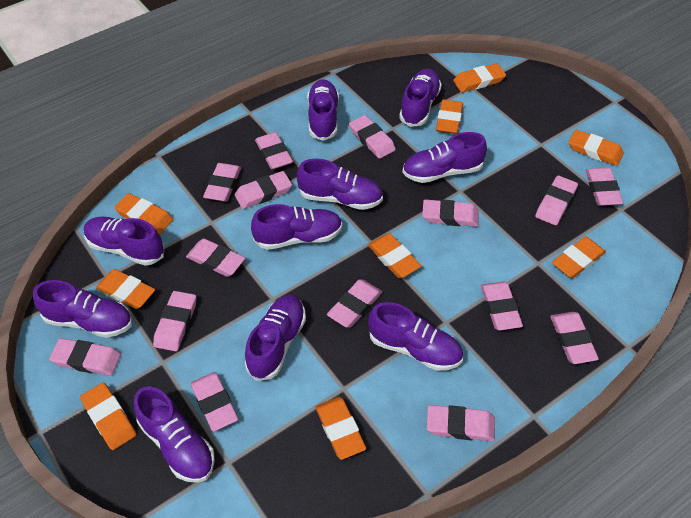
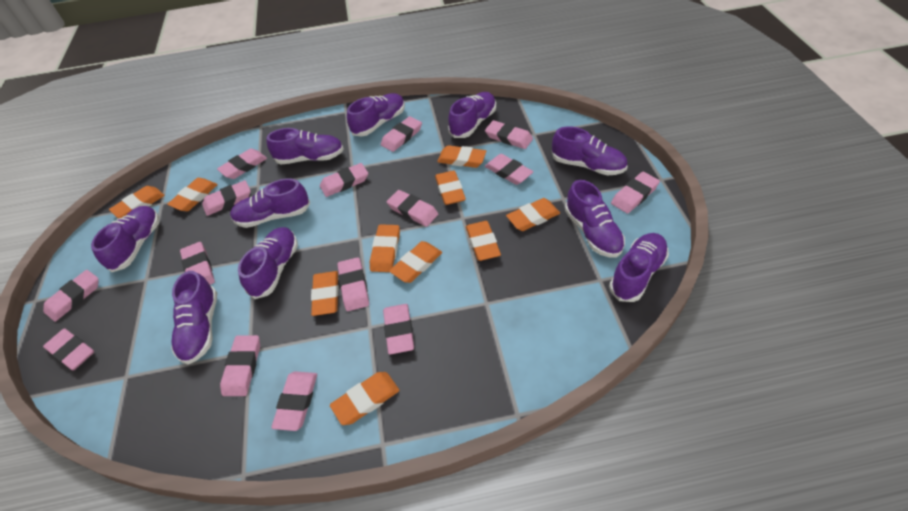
orange eraser: 9 -> 10

